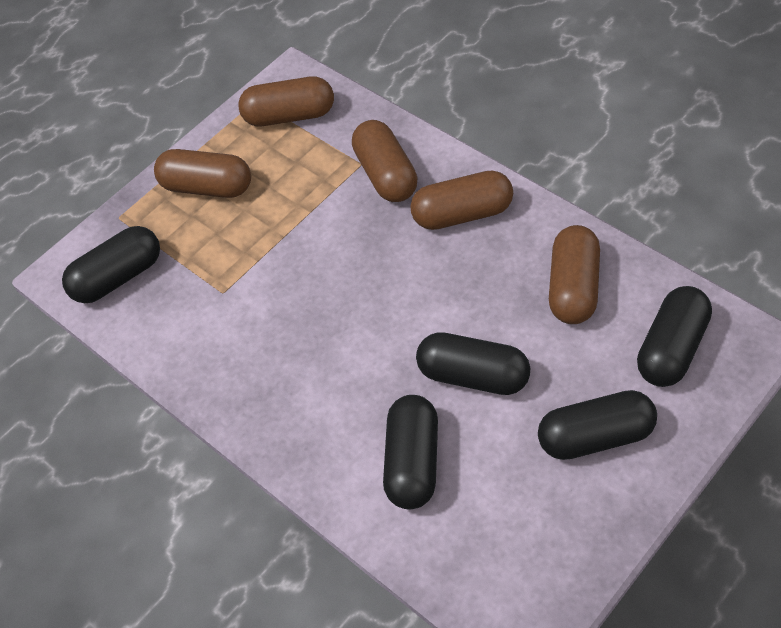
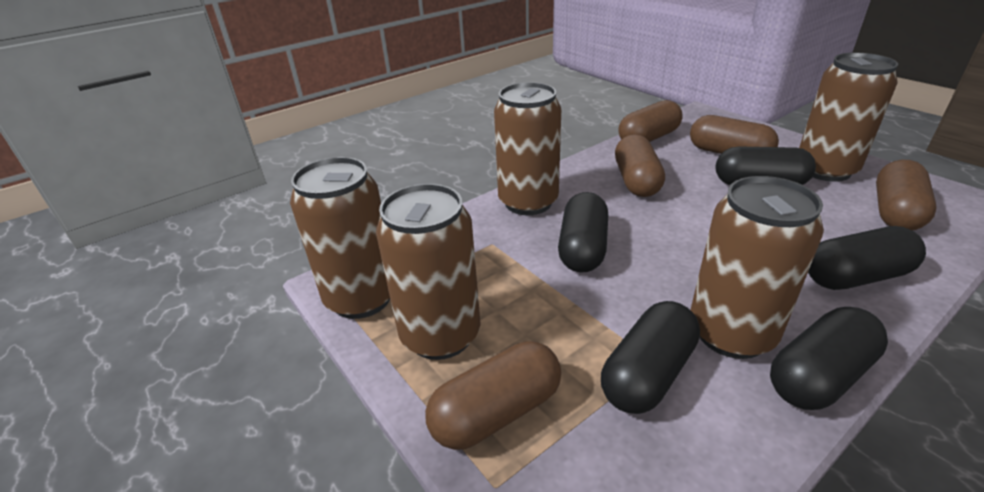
brown can: 0 -> 5

